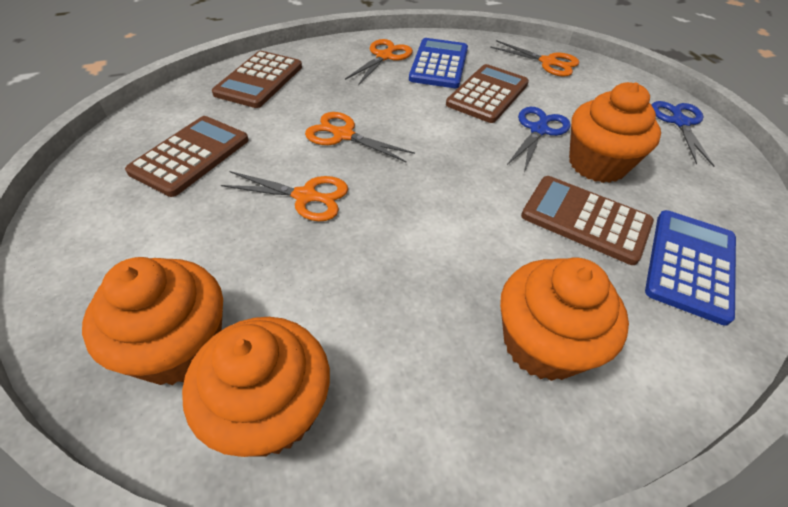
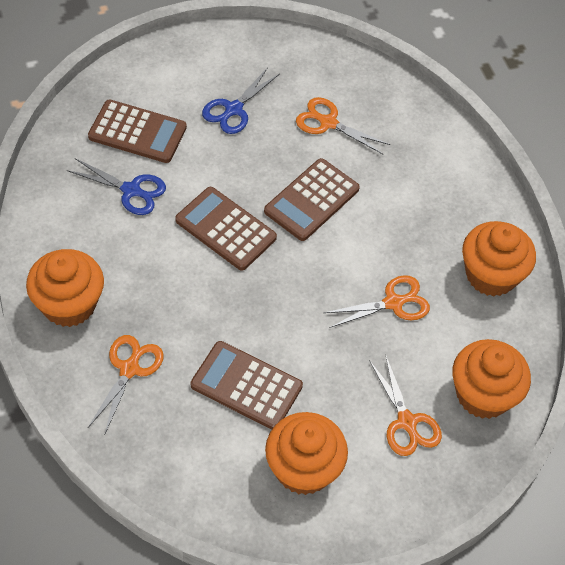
blue calculator: 2 -> 0

